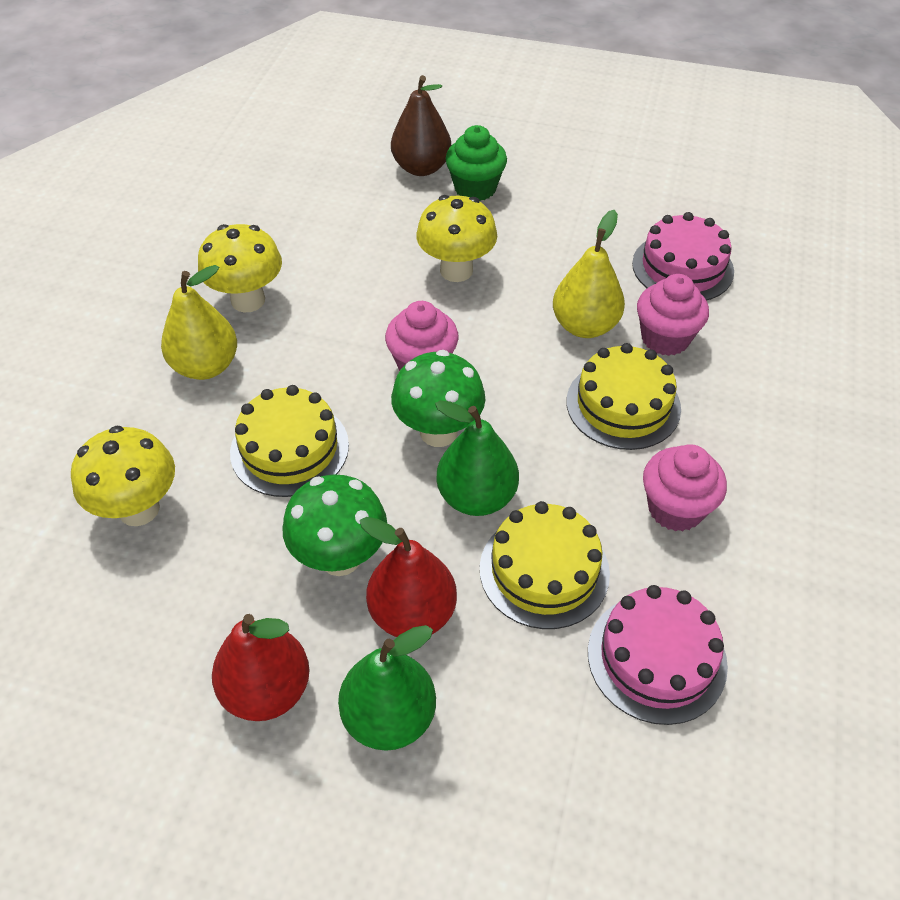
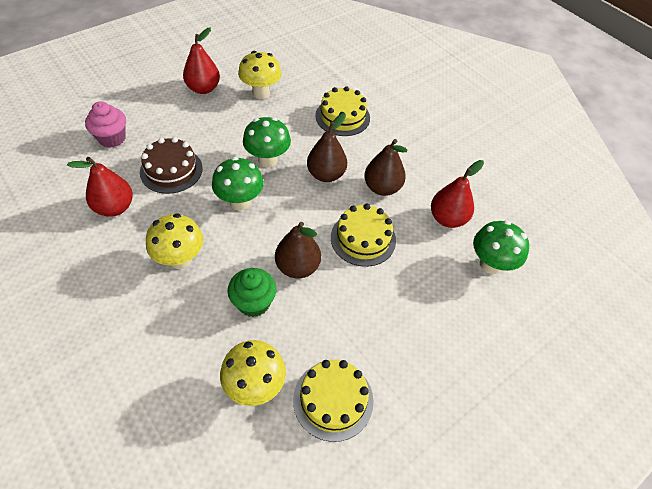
brown cake: 0 -> 1
brown pear: 1 -> 3
green mushroom: 2 -> 3
green pear: 2 -> 0
pink cake: 2 -> 0
pink cupcake: 3 -> 1
red pear: 2 -> 3
yellow pear: 2 -> 0

